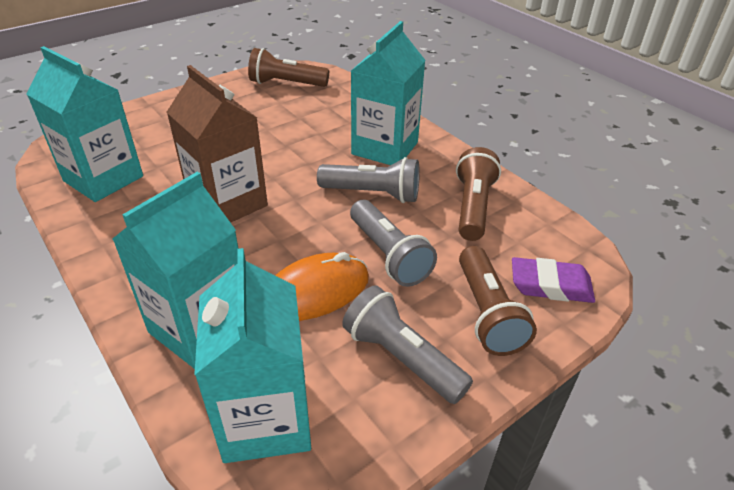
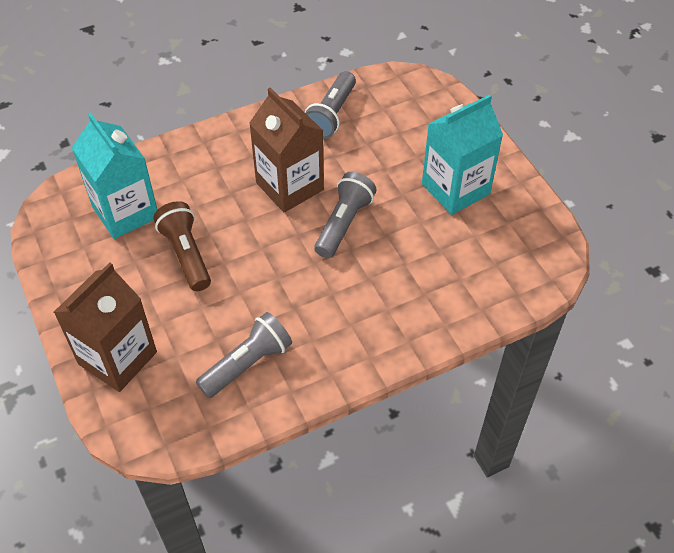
brown carton: 1 -> 2
brown flashlight: 3 -> 1
orange mouse: 1 -> 0
purple eraser: 1 -> 0
turquoise carton: 4 -> 2

